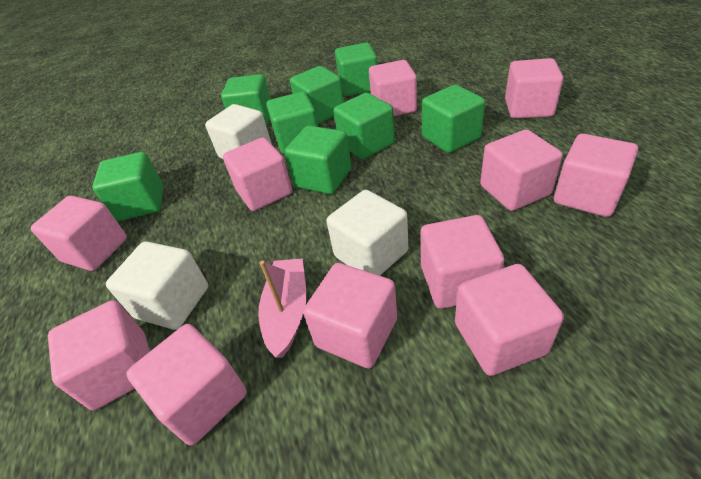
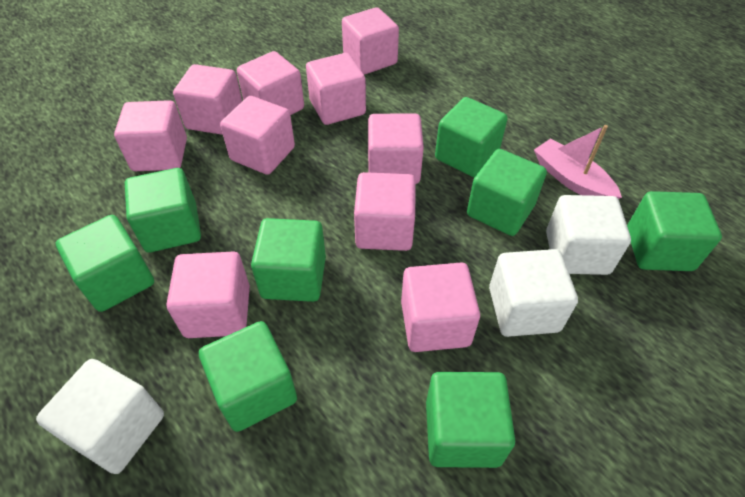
pink cube: 11 -> 10

